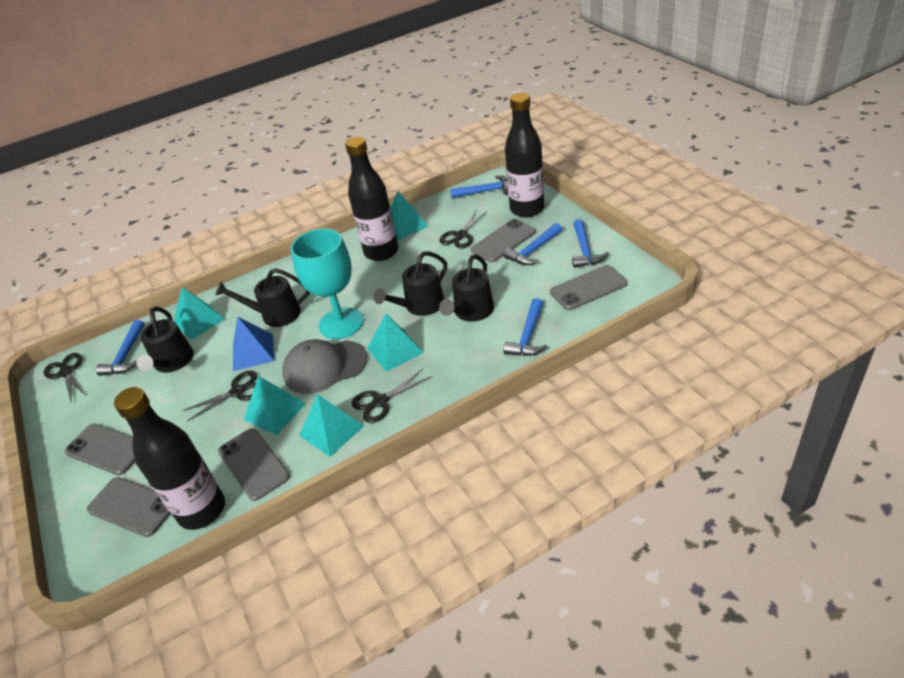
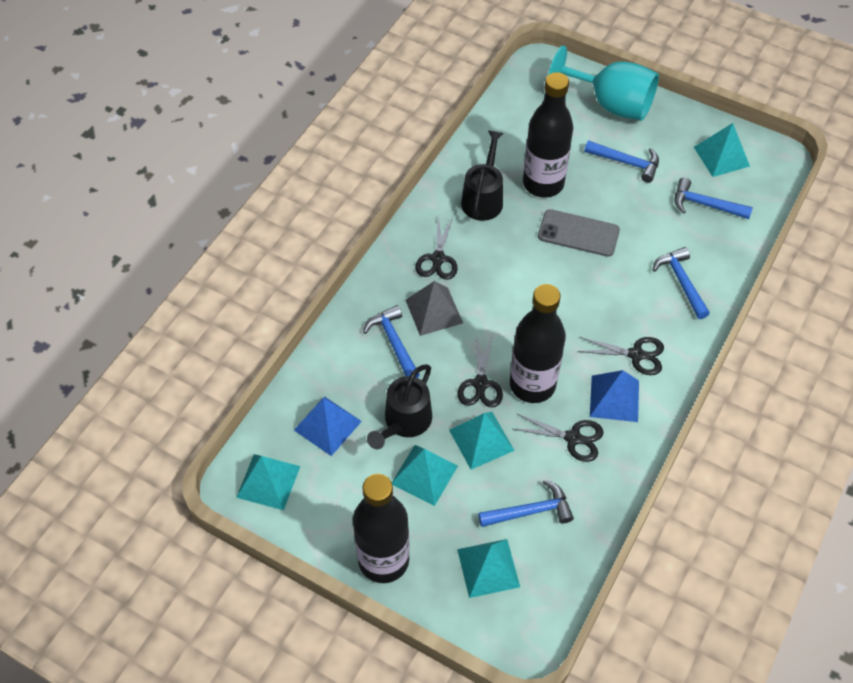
black watering can: 4 -> 2
blue pyramid: 1 -> 2
grey cap: 1 -> 0
grey phone: 5 -> 1
grey pyramid: 0 -> 1

